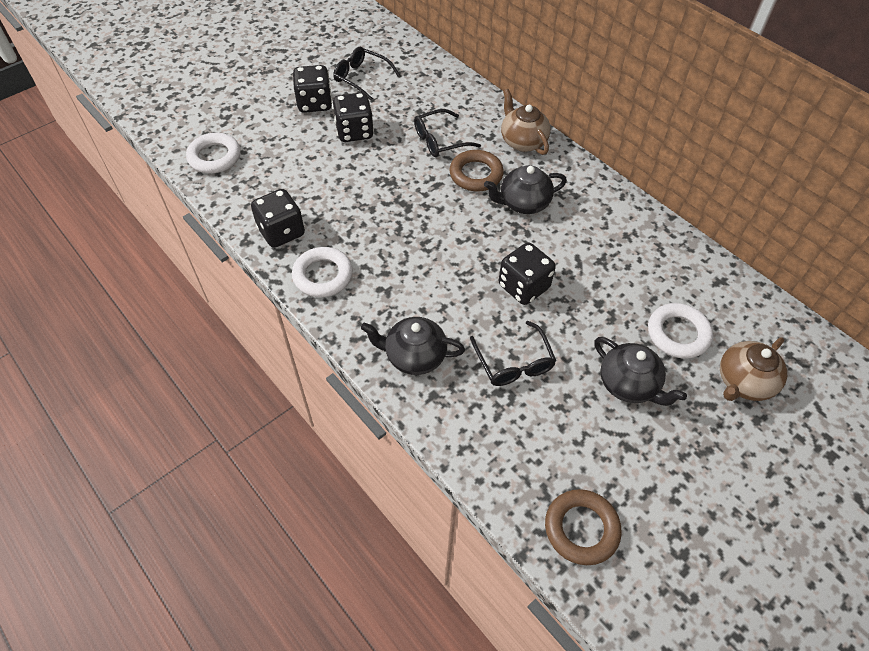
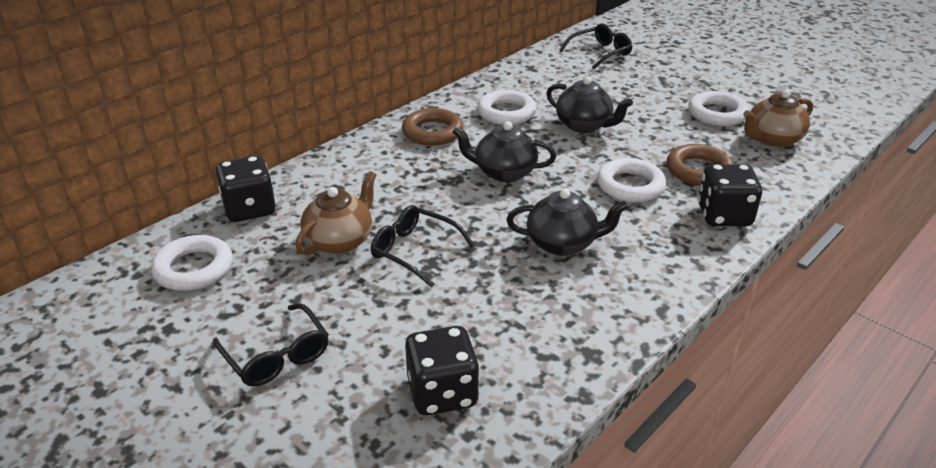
black dice: 4 -> 3
white ring: 3 -> 4

